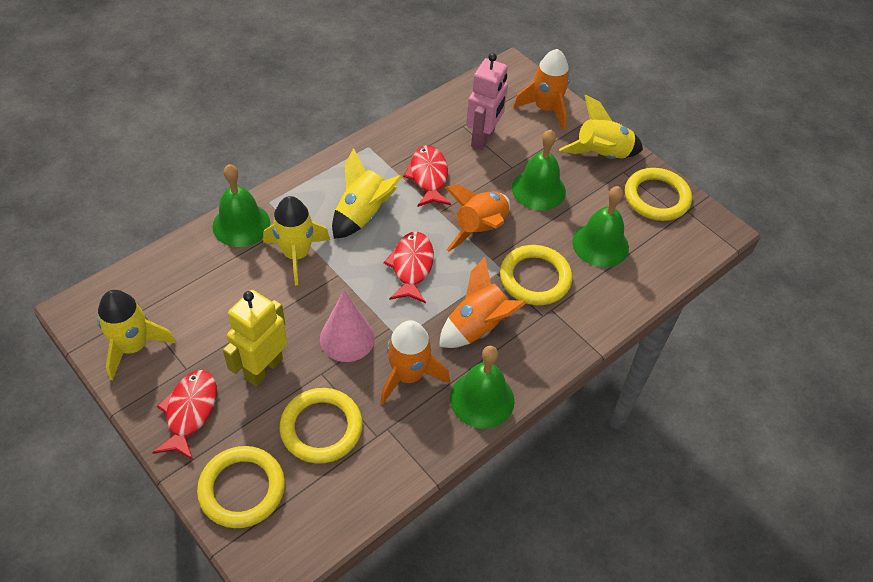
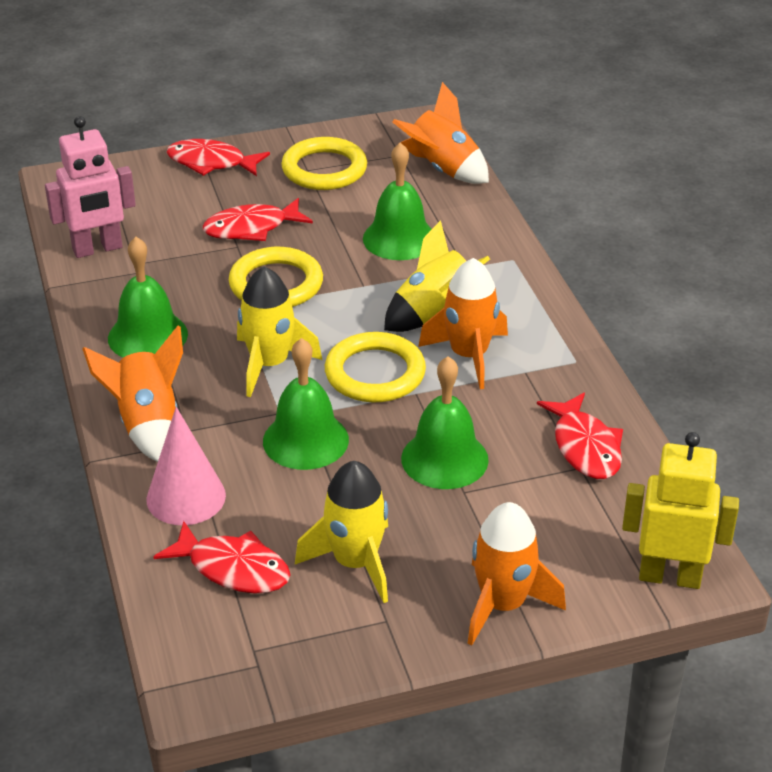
red fish: 3 -> 4
yellow ring: 4 -> 3
yellow rocket: 4 -> 3

